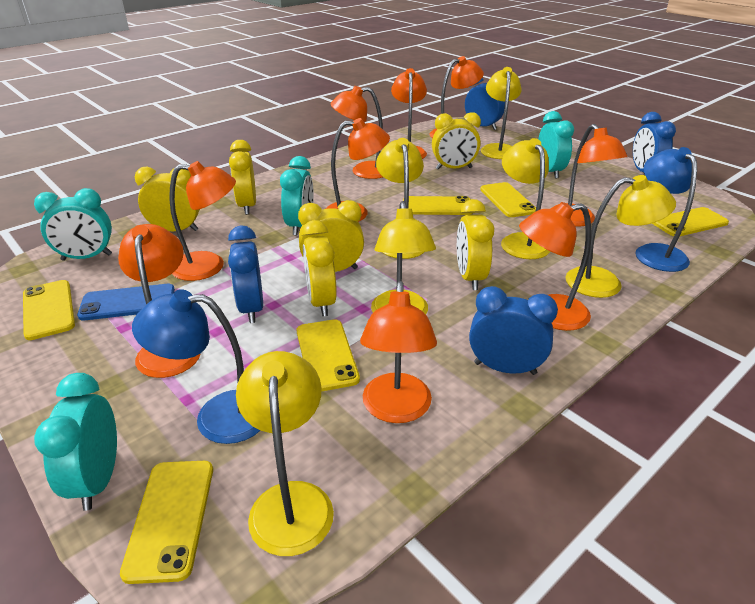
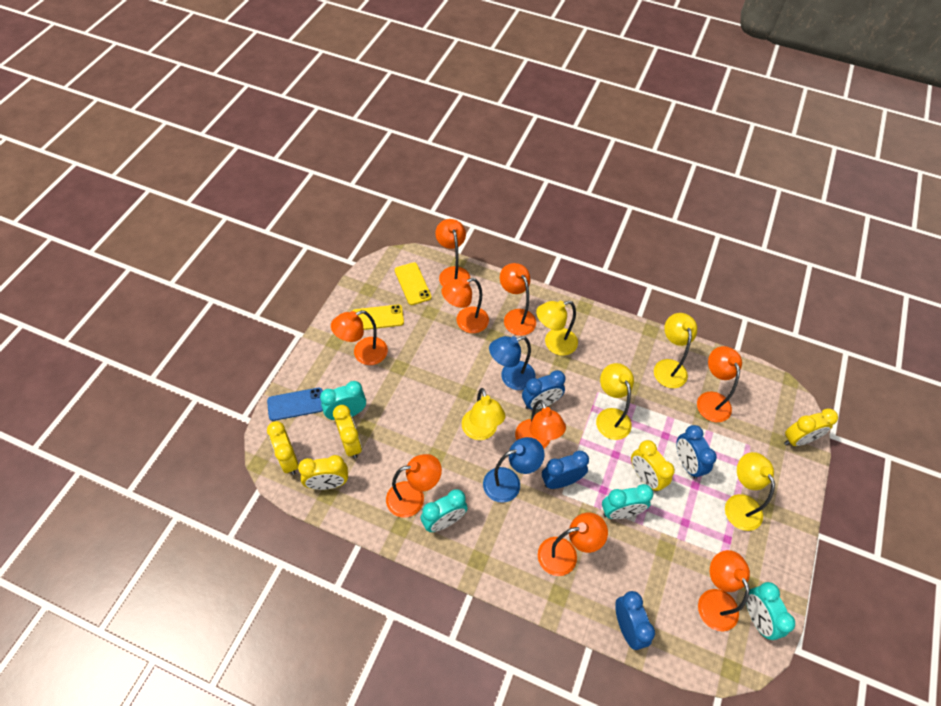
yellow clock: 6 -> 5
yellow lamp: 6 -> 5
yellow phone: 6 -> 2

